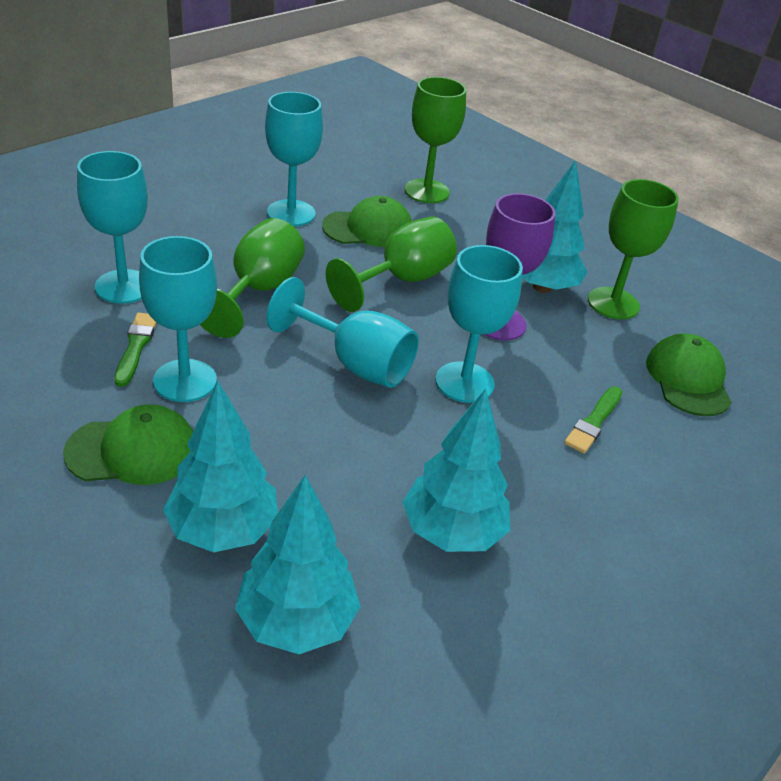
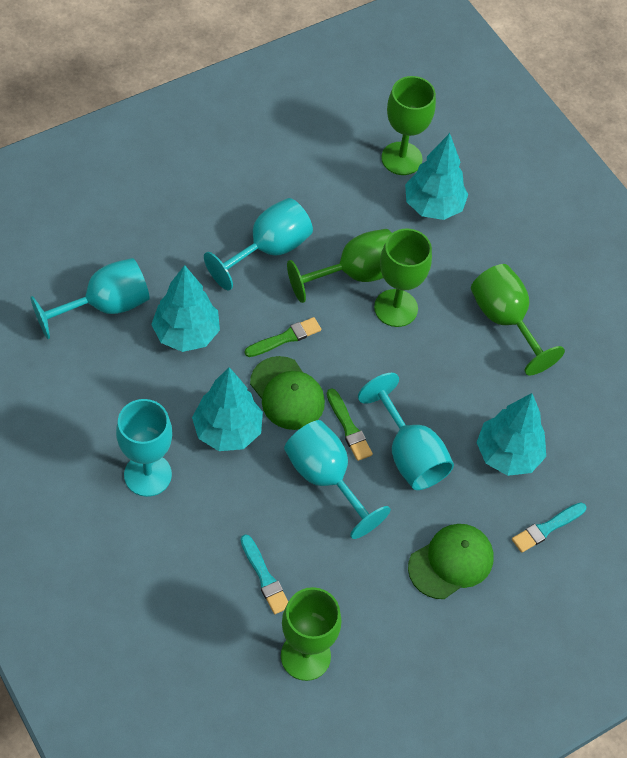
green cap: 3 -> 2
green goblet: 4 -> 5
purple goblet: 1 -> 0
turquoise brush: 0 -> 2

